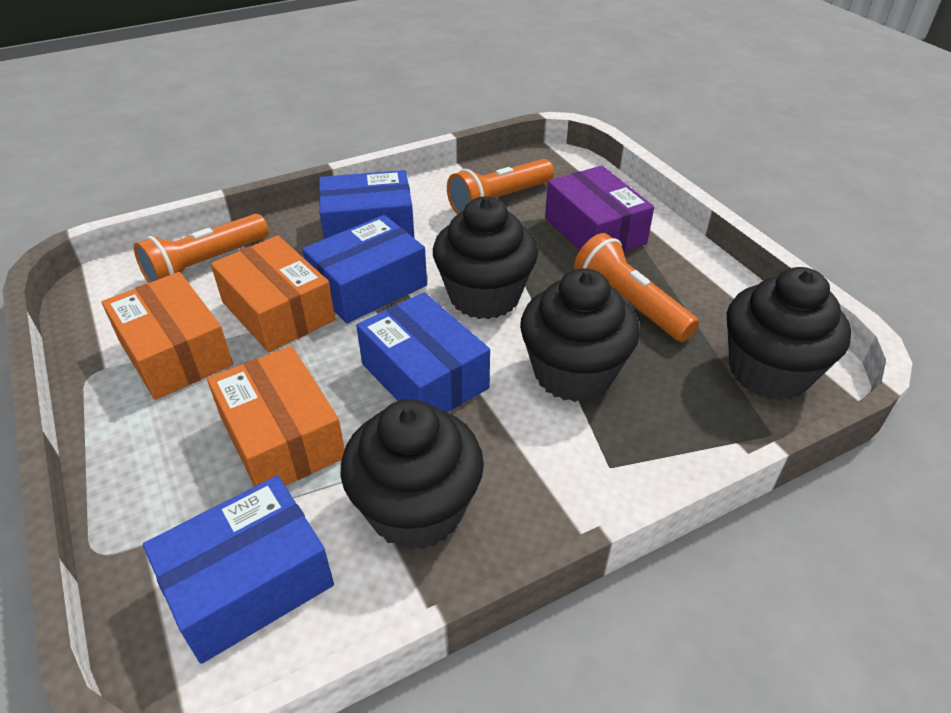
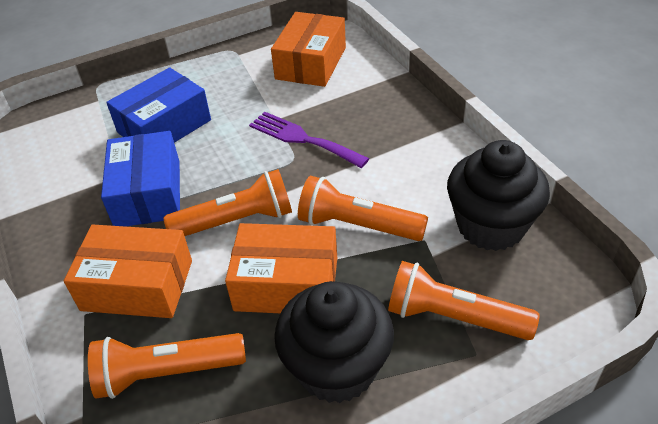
black cupcake: 4 -> 2
blue box: 4 -> 2
orange flashlight: 3 -> 4
purple box: 1 -> 0
purple fork: 0 -> 1

